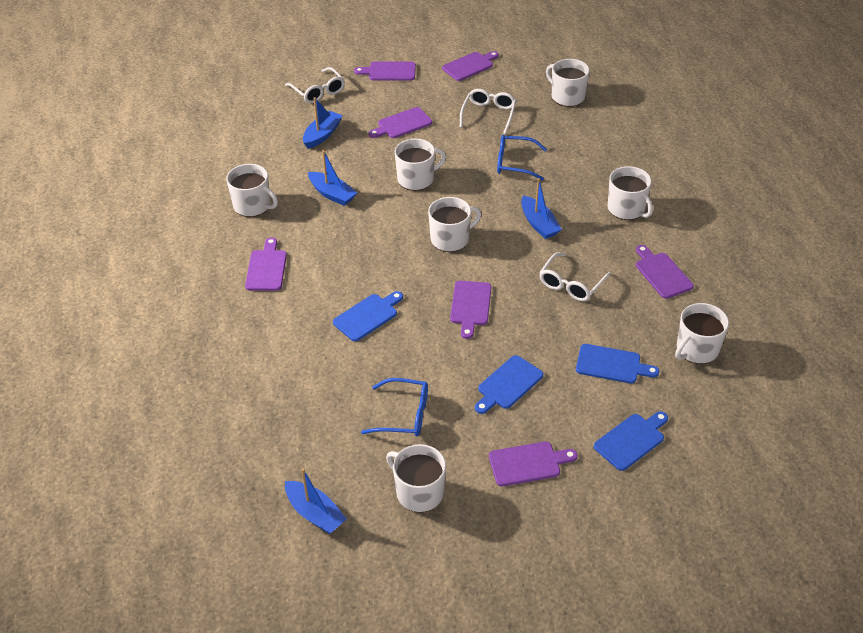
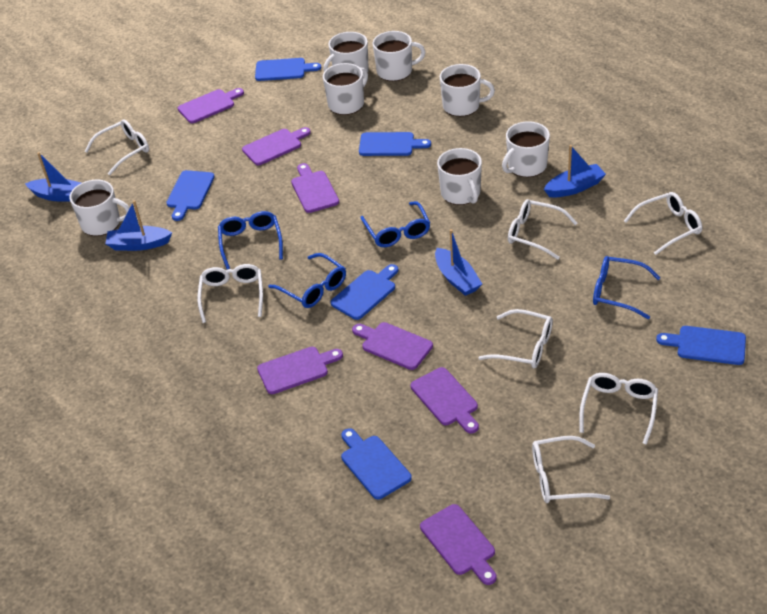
blue cutting board: 4 -> 6
blue glasses: 2 -> 4
white glasses: 3 -> 7

